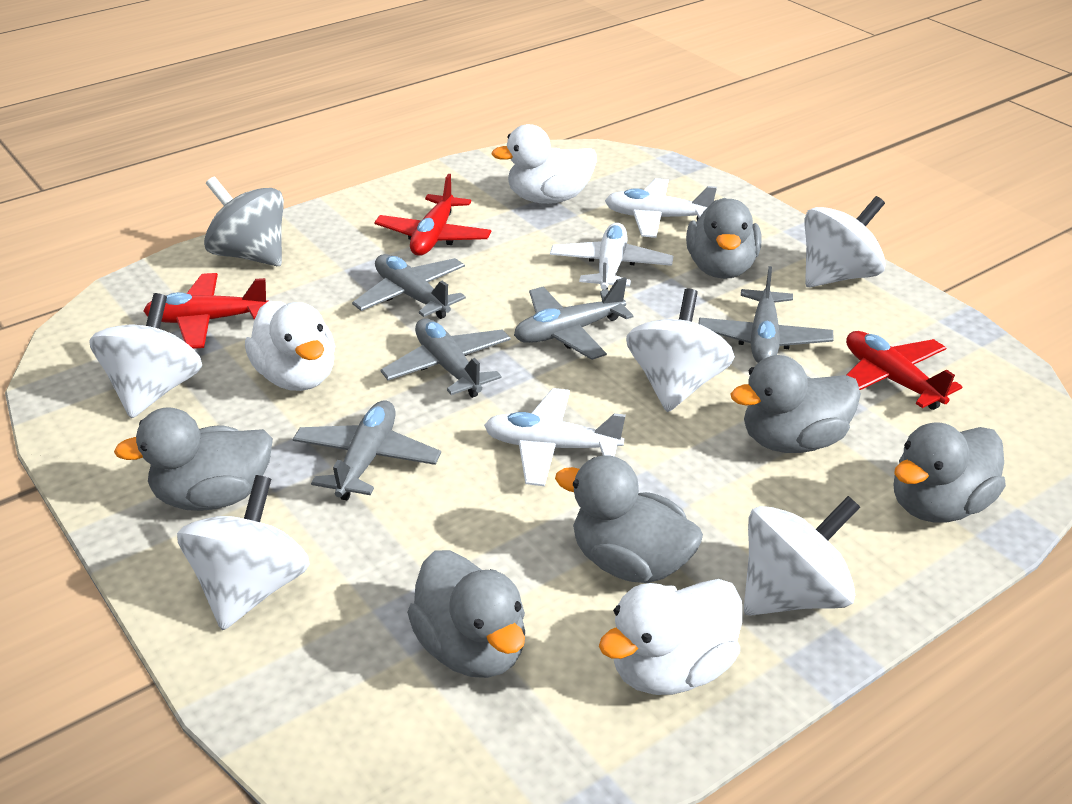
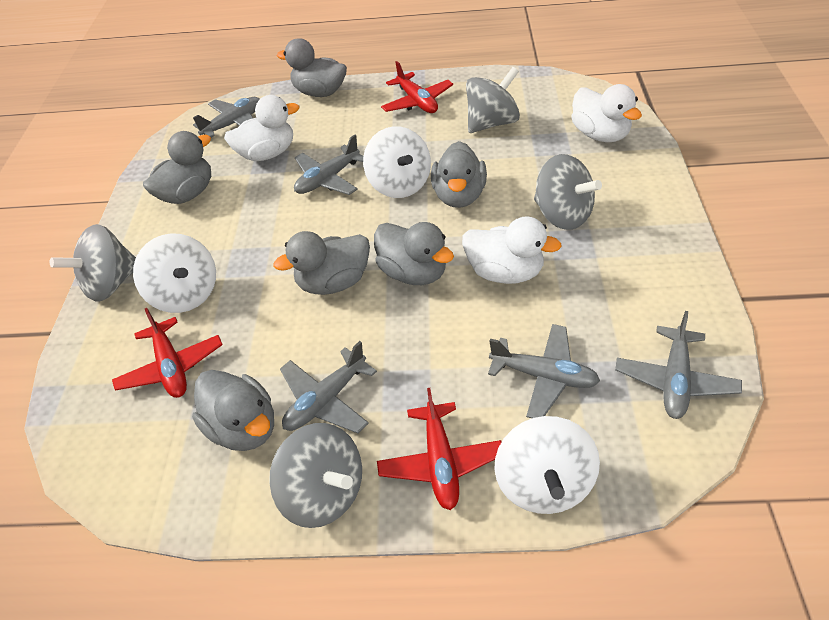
grey spinning top: 1 -> 4
white plane: 3 -> 0
white spinning top: 5 -> 3

